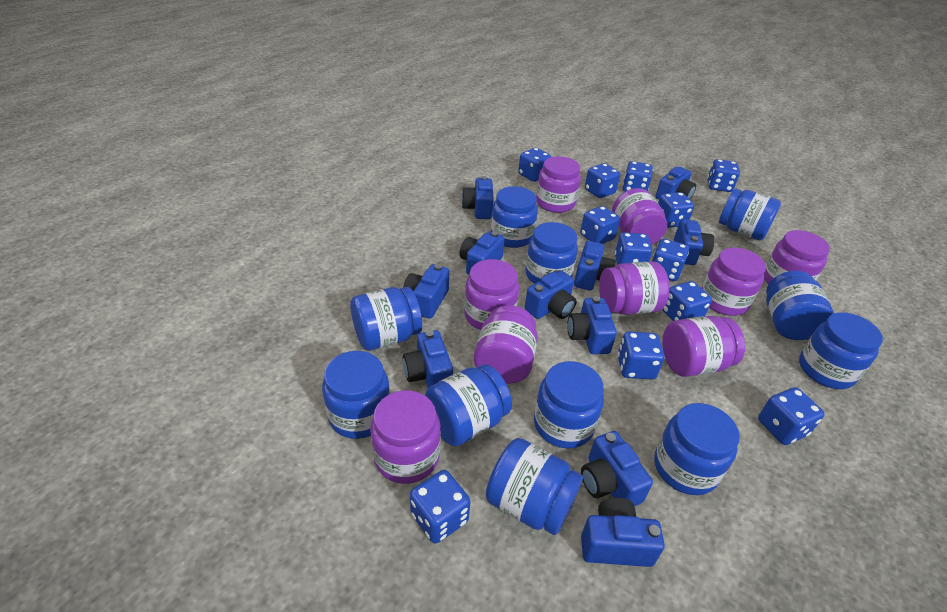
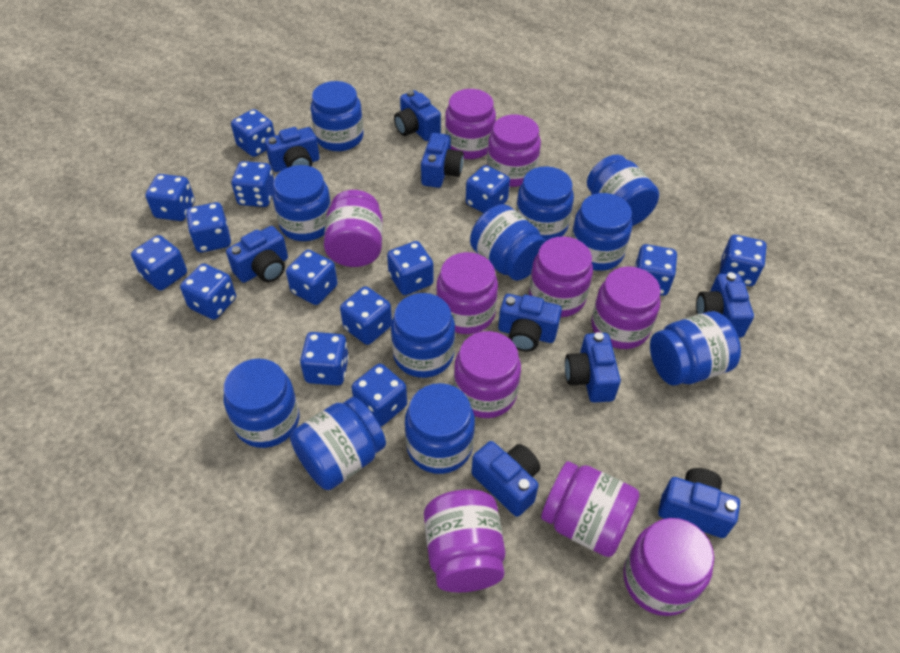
blue camera: 11 -> 9
blue dice: 12 -> 14
purple jar: 9 -> 10

